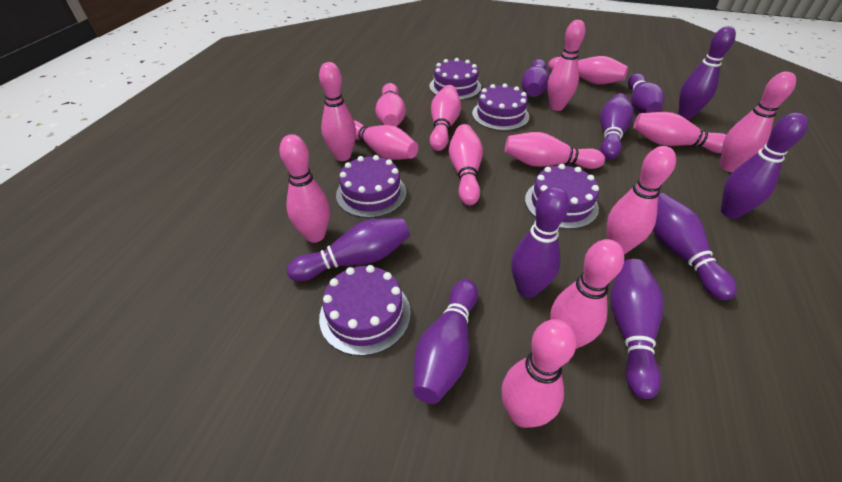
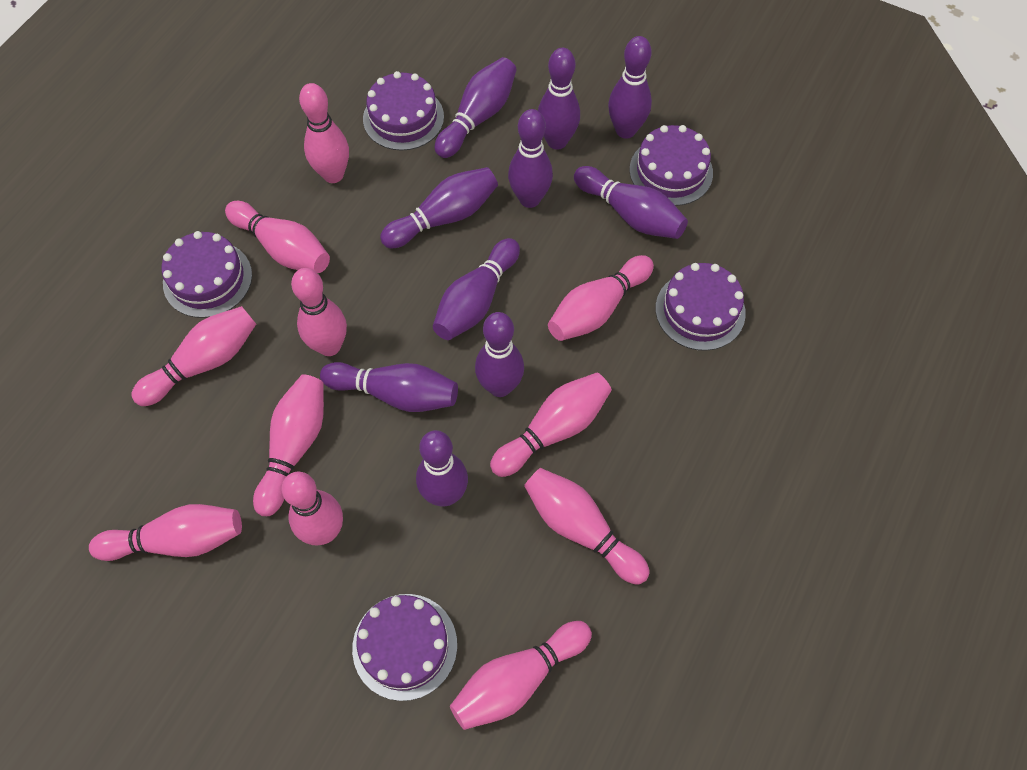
pink bowling pin: 14 -> 11

